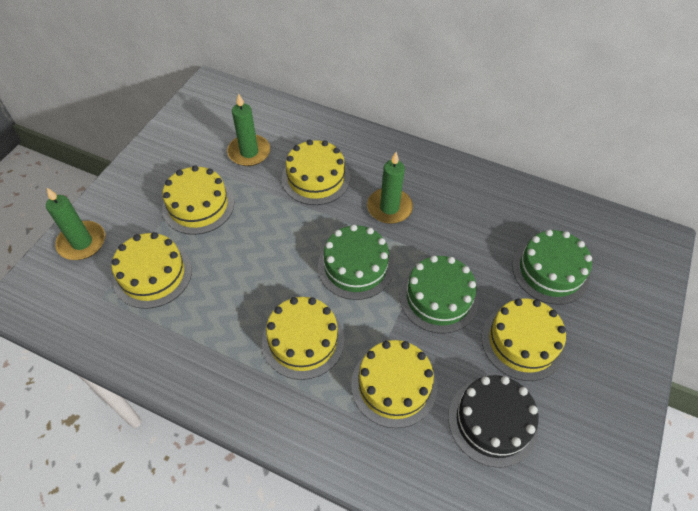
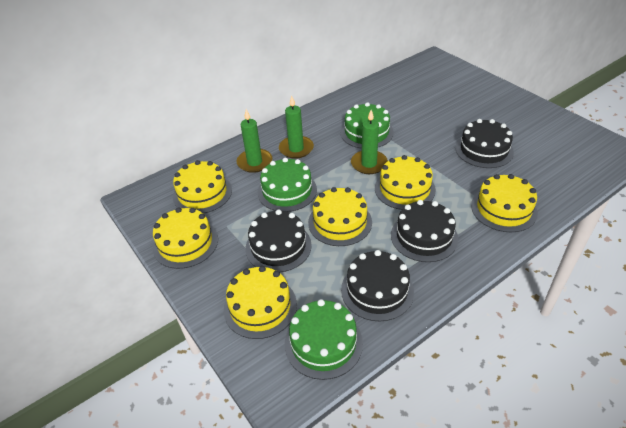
black cake: 1 -> 4

